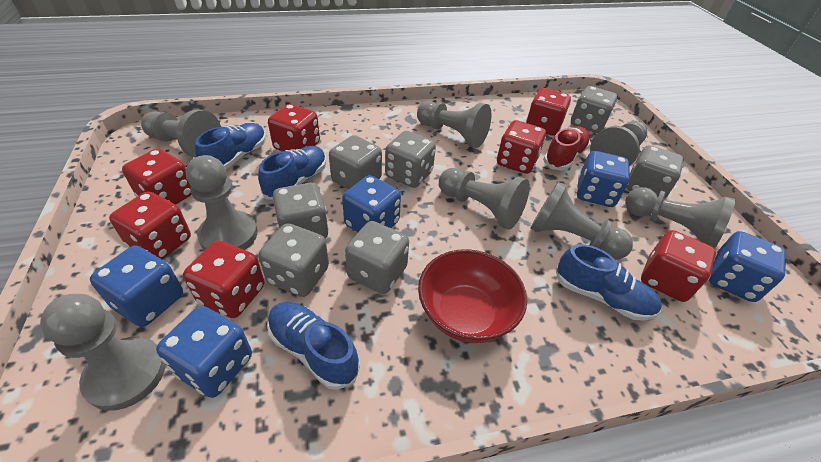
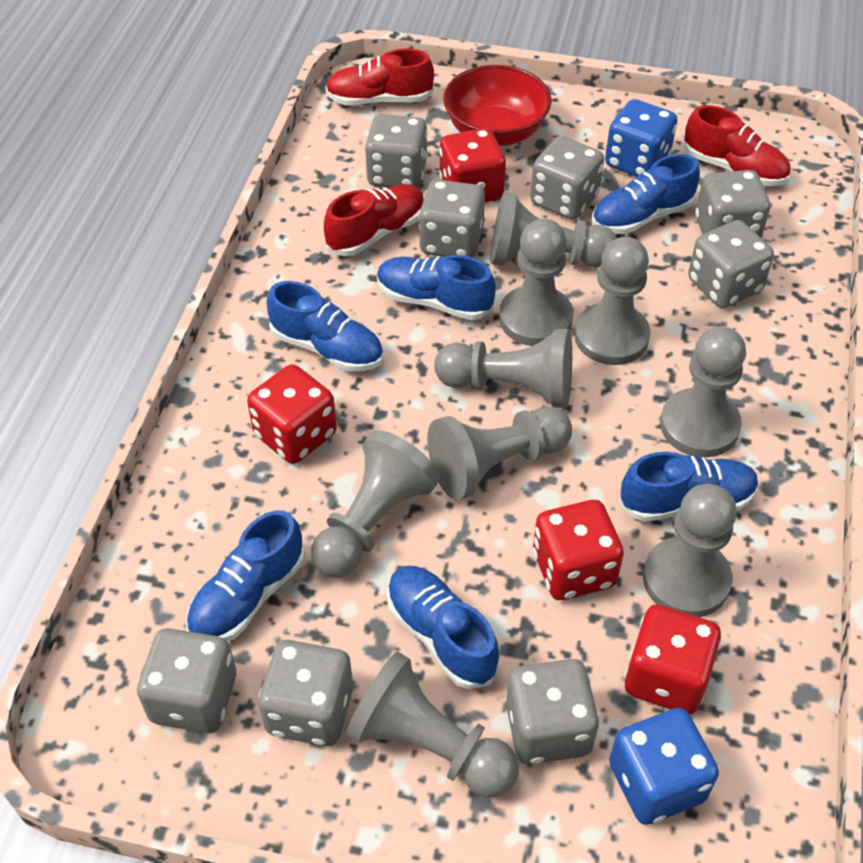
blue dice: 5 -> 2
blue shoe: 4 -> 6
grey dice: 7 -> 8
grey pawn: 8 -> 9
red dice: 7 -> 4
red shoe: 1 -> 3

